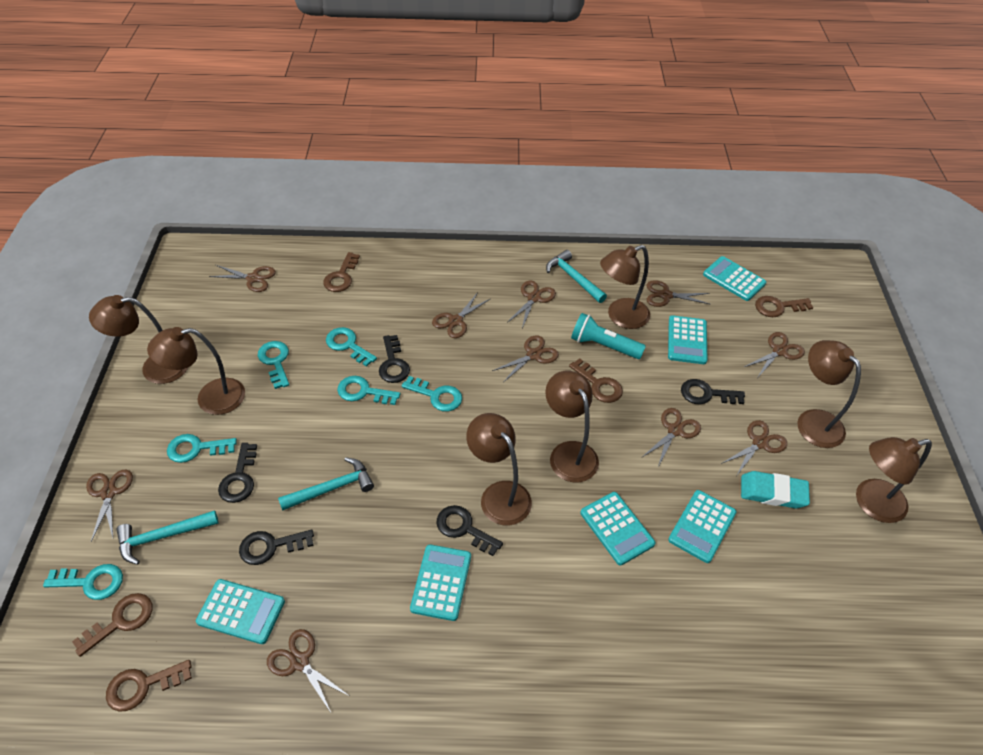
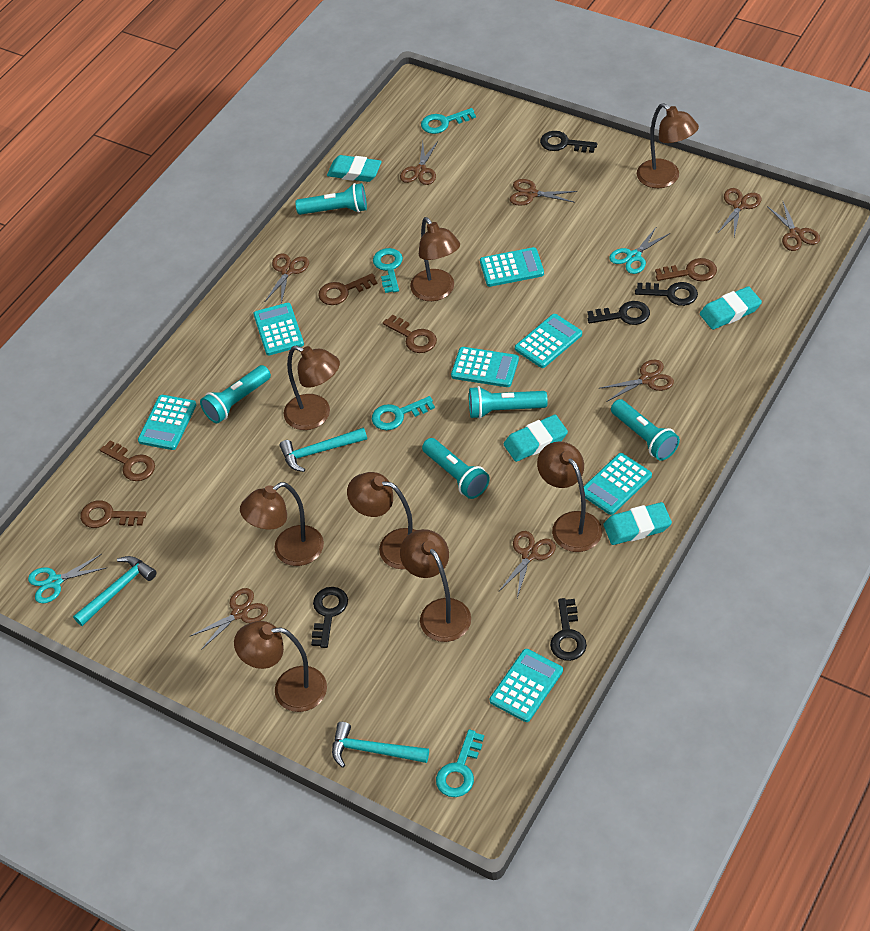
brown lamp: 7 -> 8
brown scissors: 10 -> 8
turquoise calculator: 6 -> 7
turquoise eraser: 1 -> 4
turquoise flashlight: 1 -> 5
turquoise key: 6 -> 4
turquoise scissors: 0 -> 2

